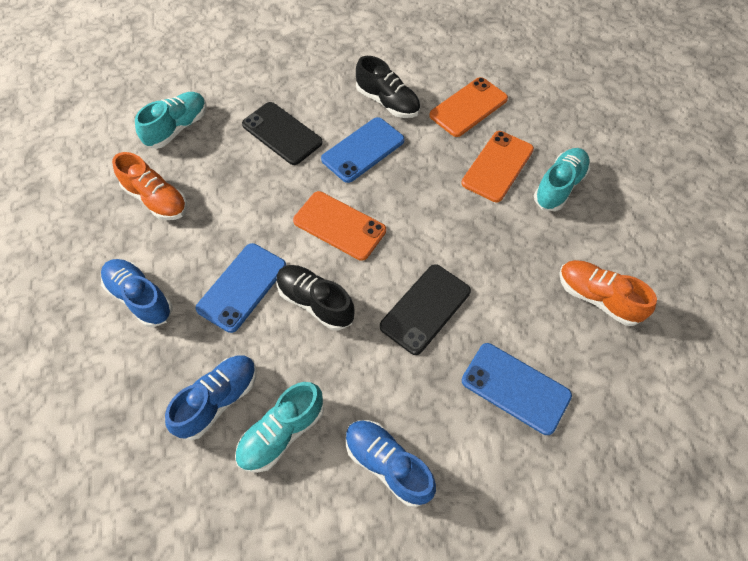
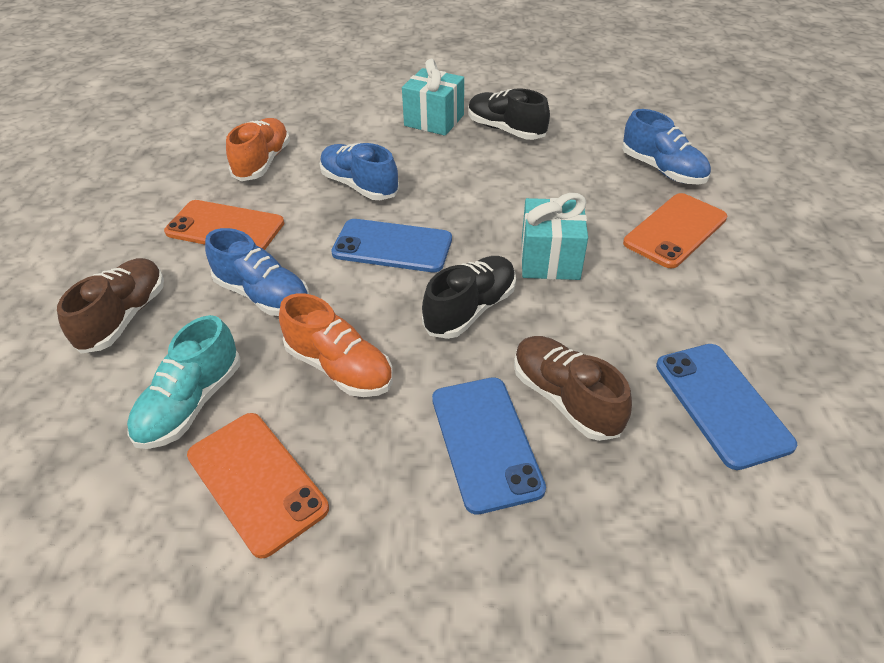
black phone: 2 -> 0
brown shoe: 0 -> 2
turquoise gift: 0 -> 2
turquoise shoe: 3 -> 1

